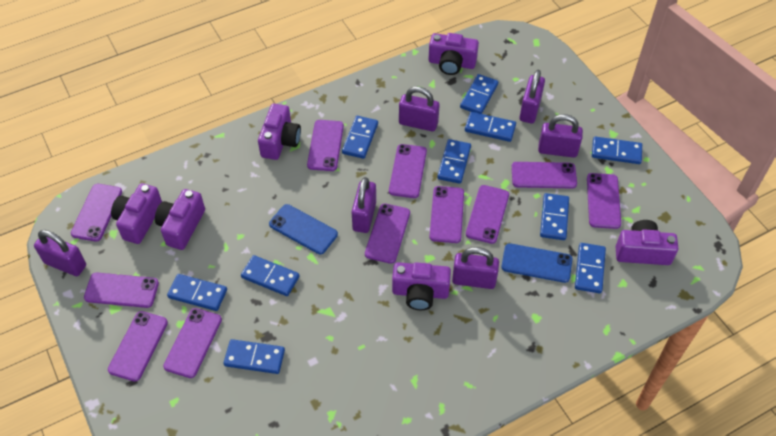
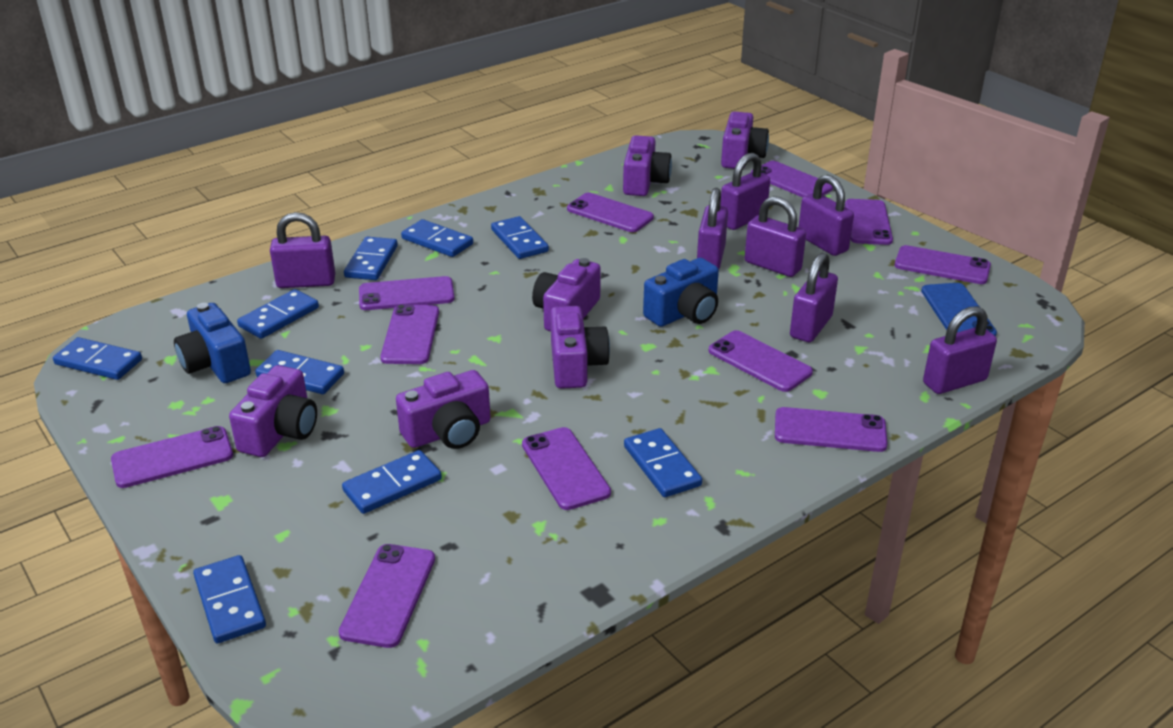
blue camera: 0 -> 2
blue domino: 10 -> 9
blue phone: 2 -> 1
purple padlock: 6 -> 7

